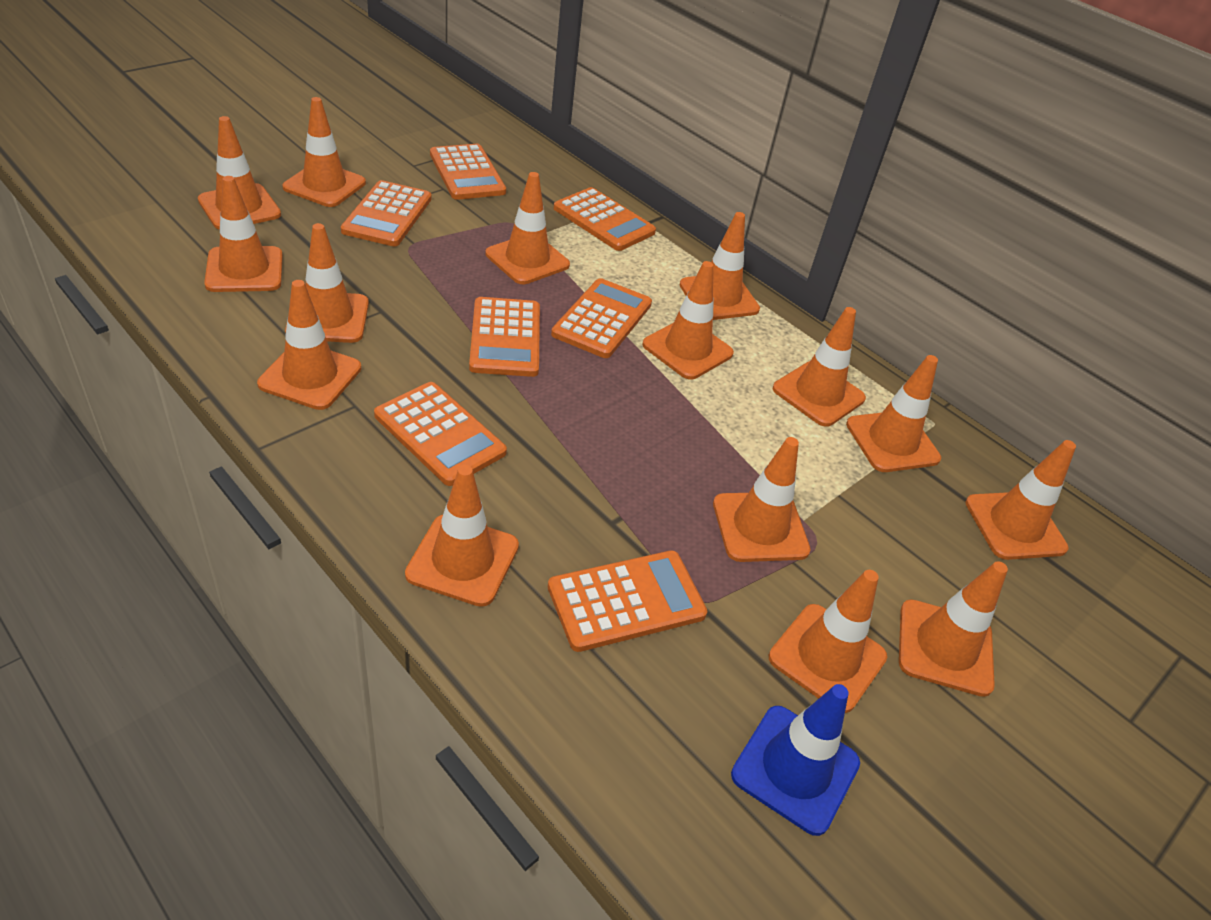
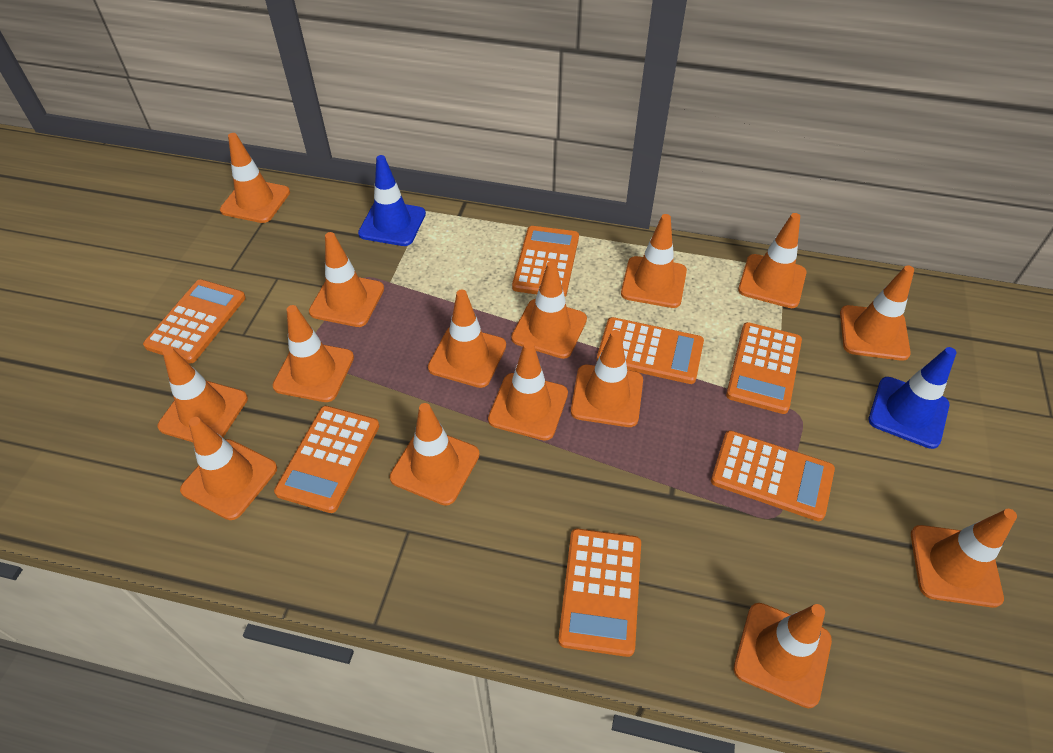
blue traffic cone: 1 -> 2

